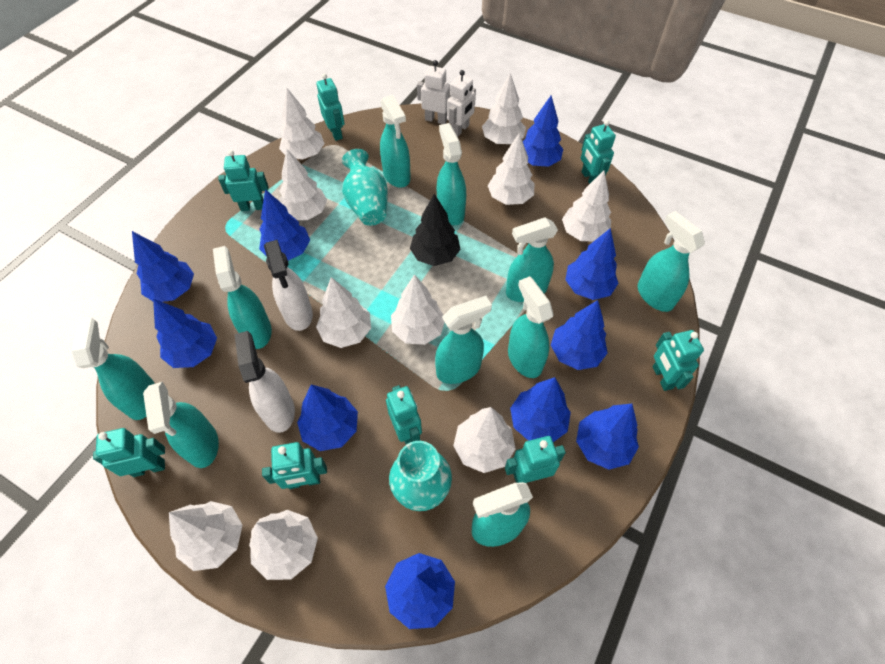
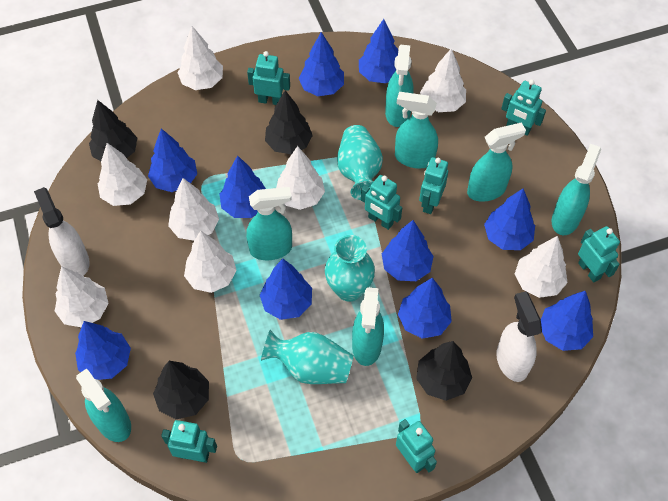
black tree: 1 -> 4
turquoise robot: 8 -> 7
turquoise spray bottle: 10 -> 7
turquoise vase: 2 -> 3
white robot: 2 -> 0
white tree: 10 -> 8

